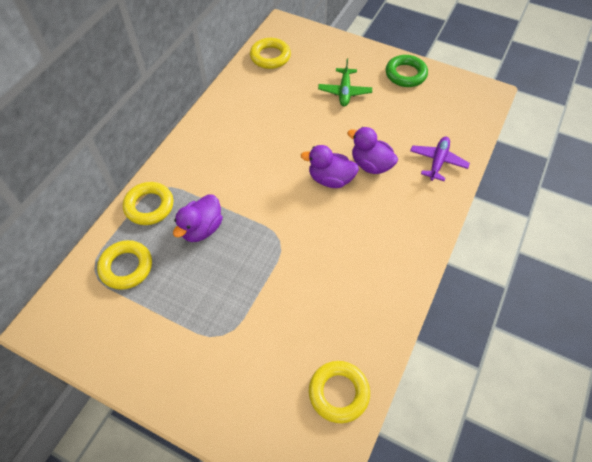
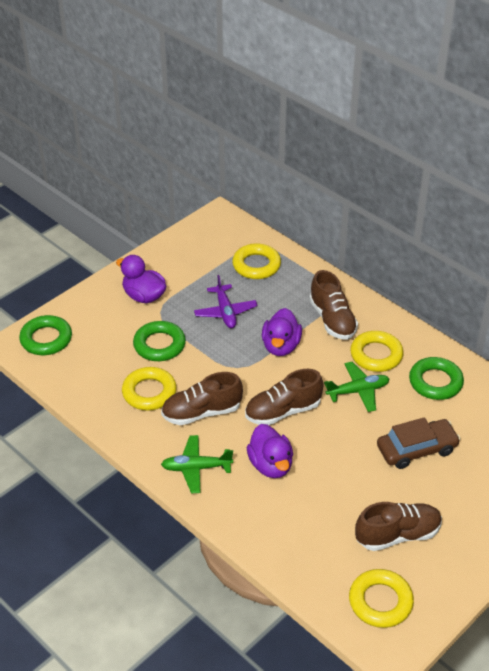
brown car: 0 -> 1
brown shoe: 0 -> 4
green plane: 1 -> 2
green ring: 1 -> 3

